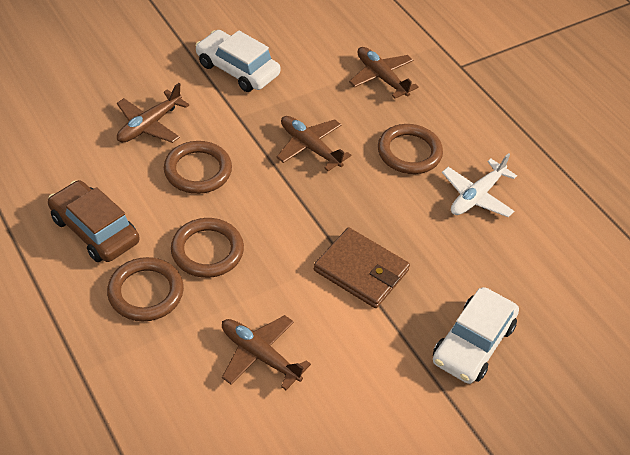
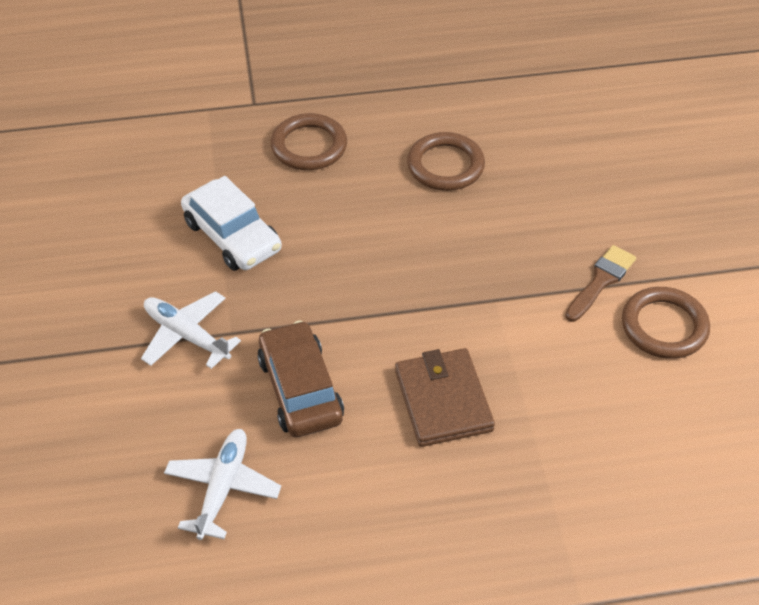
brown brush: 0 -> 1
brown plane: 4 -> 0
brown ring: 4 -> 3
white car: 2 -> 1
white plane: 1 -> 2

